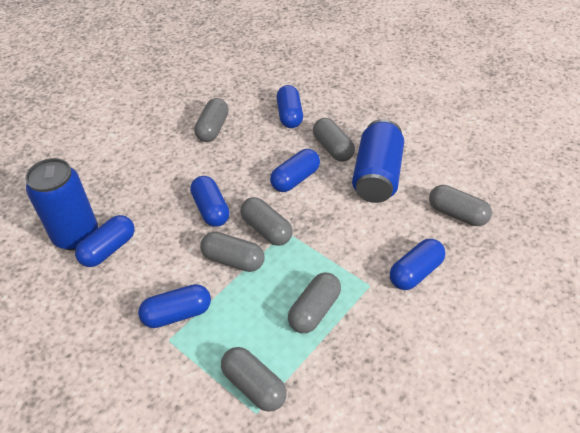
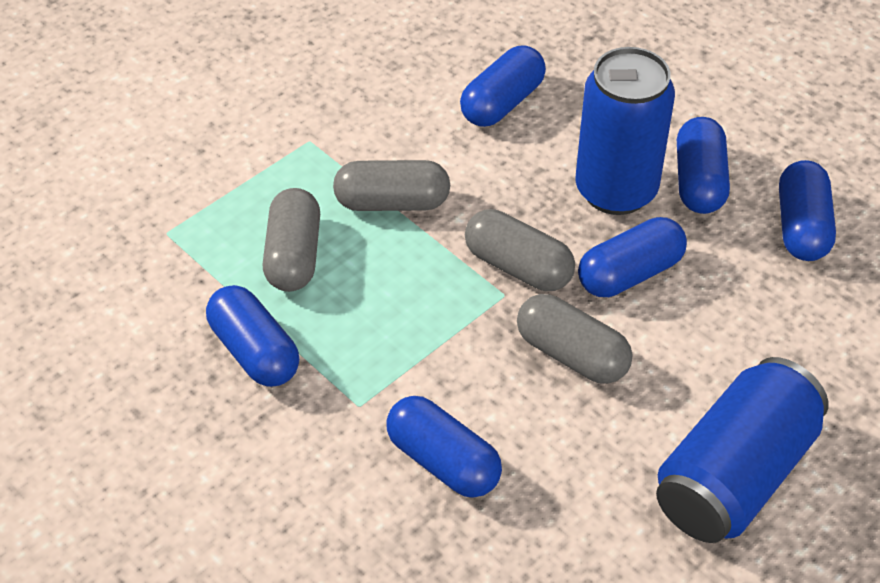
grey capsule: 7 -> 4

